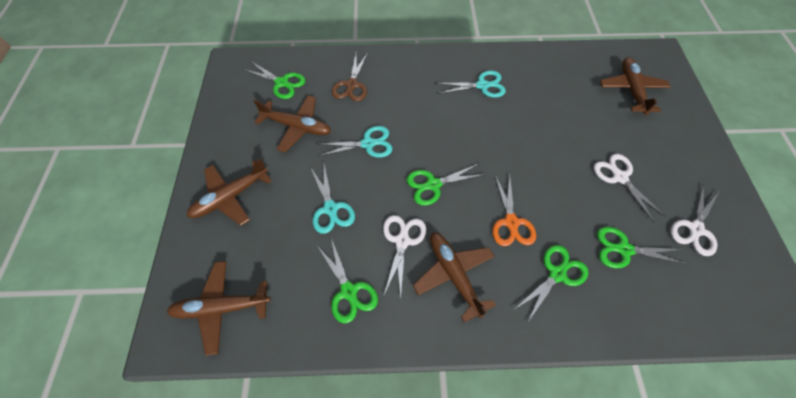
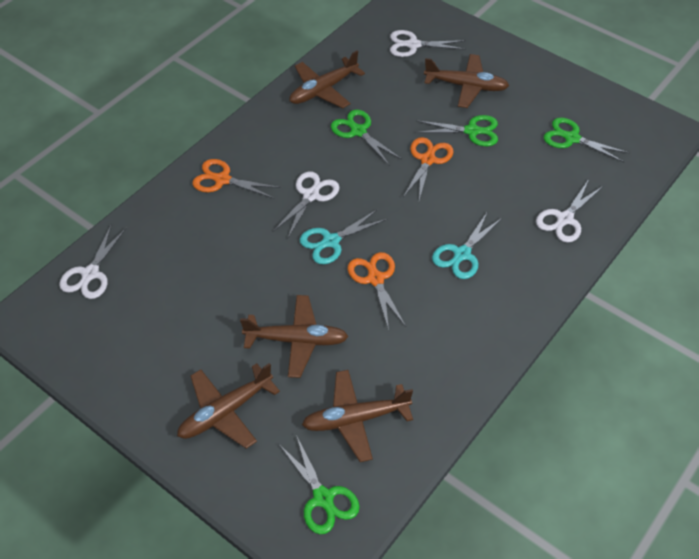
brown scissors: 1 -> 0
green scissors: 5 -> 4
orange scissors: 1 -> 3
turquoise scissors: 3 -> 2
white scissors: 3 -> 4

